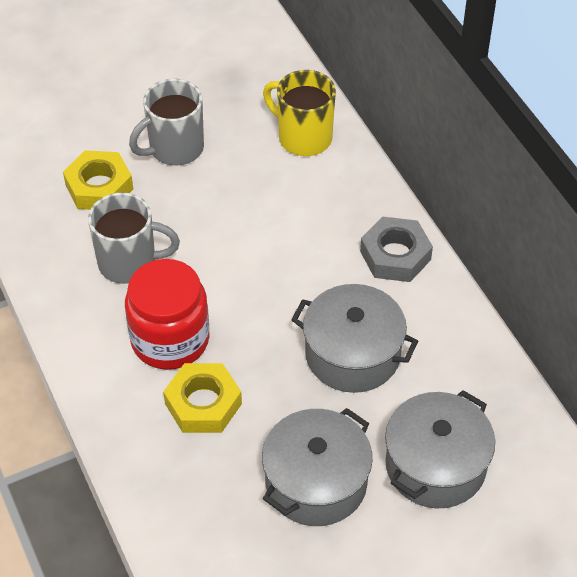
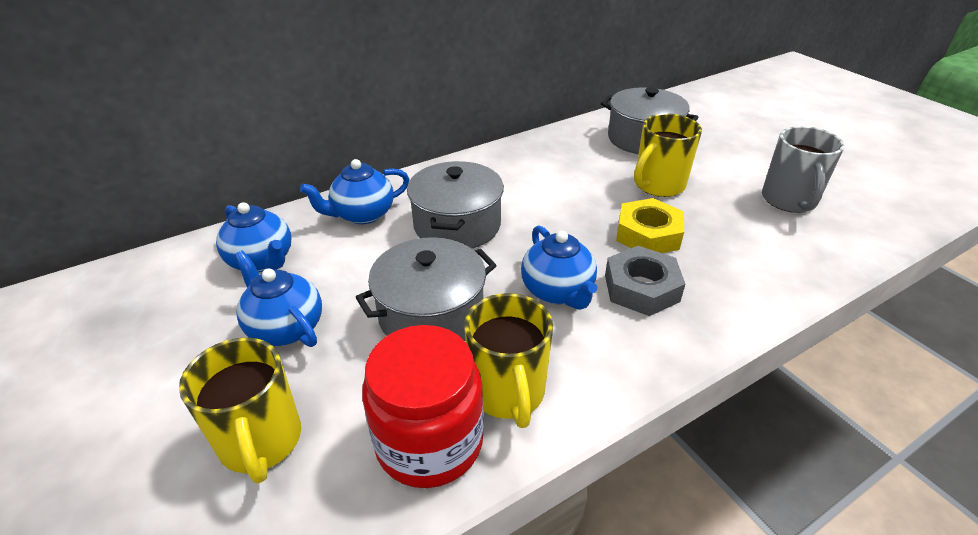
blue teapot: 0 -> 4
grey mug: 2 -> 1
yellow mug: 1 -> 3
yellow nut: 2 -> 1

